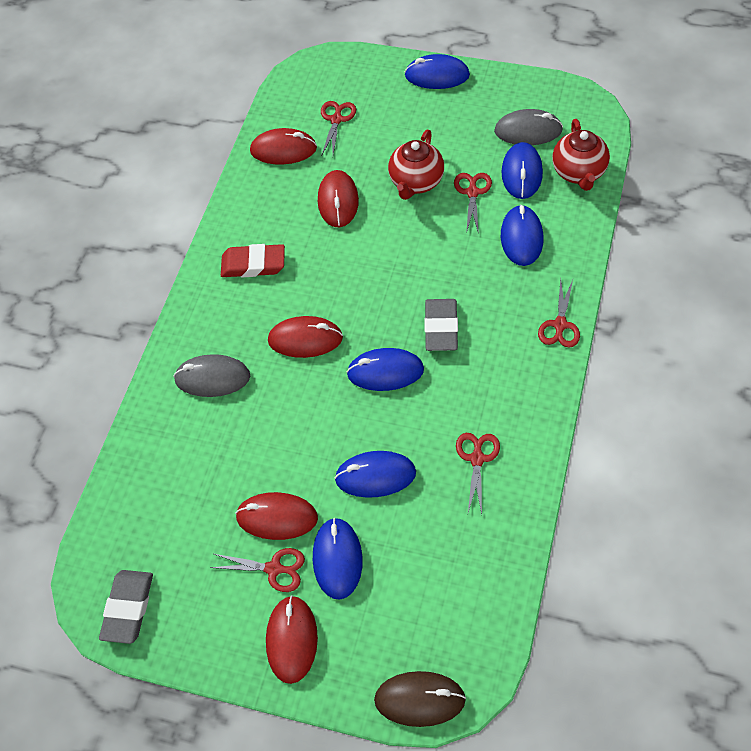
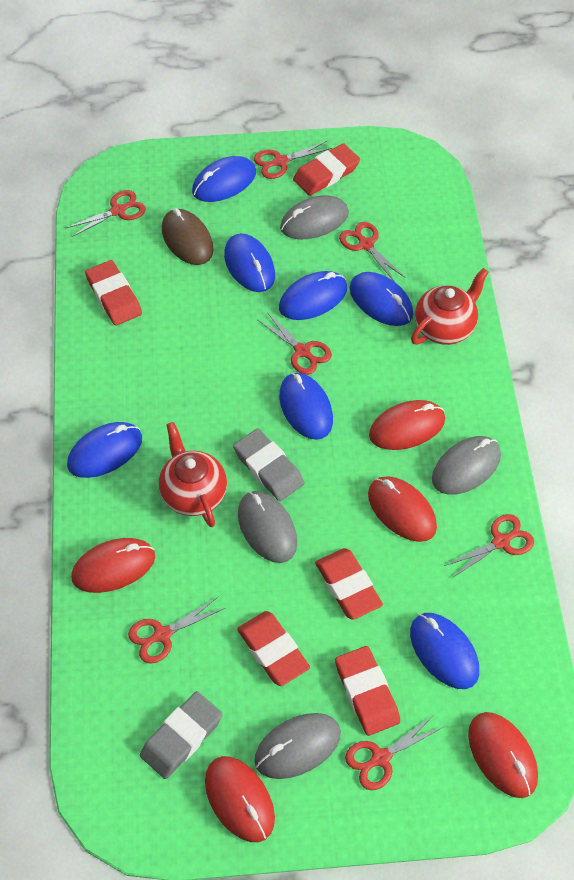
blue mouse: 6 -> 7
grey mouse: 2 -> 4
red eraser: 1 -> 5
red scissors: 5 -> 7

